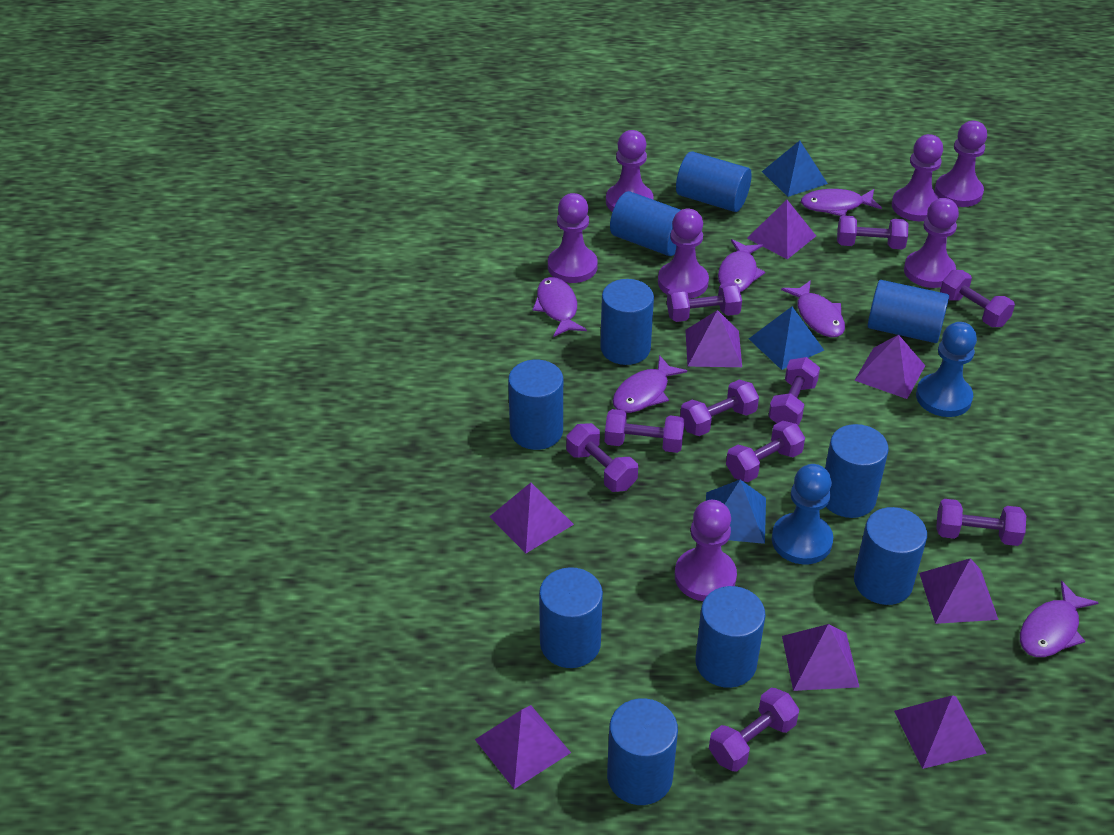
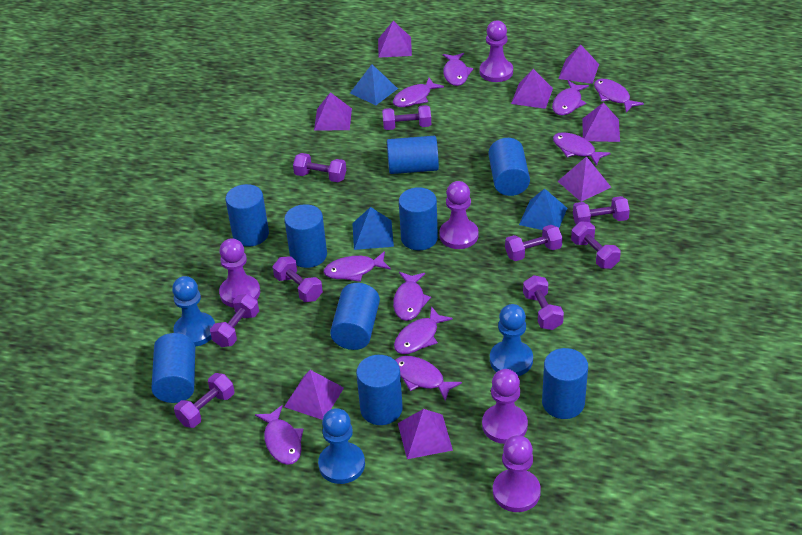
blue cylinder: 10 -> 9
blue pawn: 2 -> 3
purple dumbbell: 10 -> 9
purple fish: 6 -> 10
purple pawn: 7 -> 5

